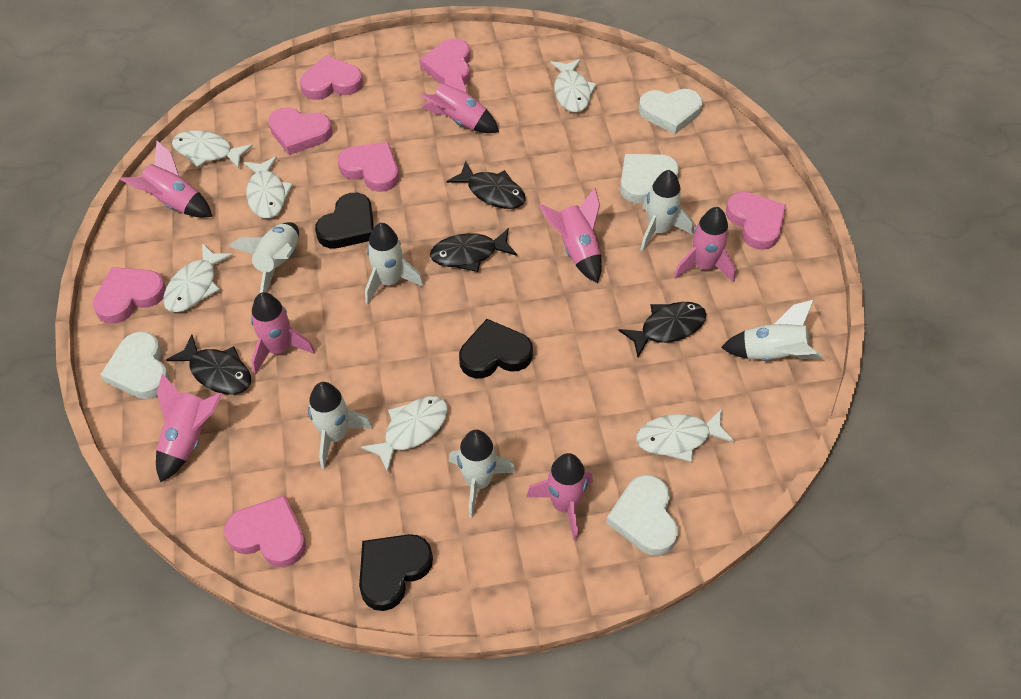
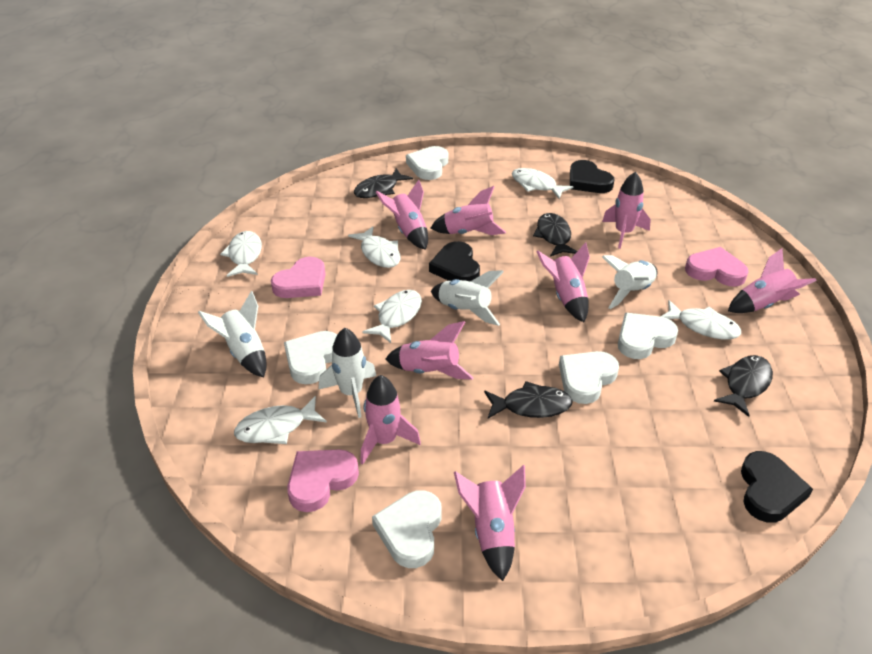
pink heart: 7 -> 3
pink rocket: 7 -> 8
white heart: 4 -> 5
white rocket: 6 -> 4

